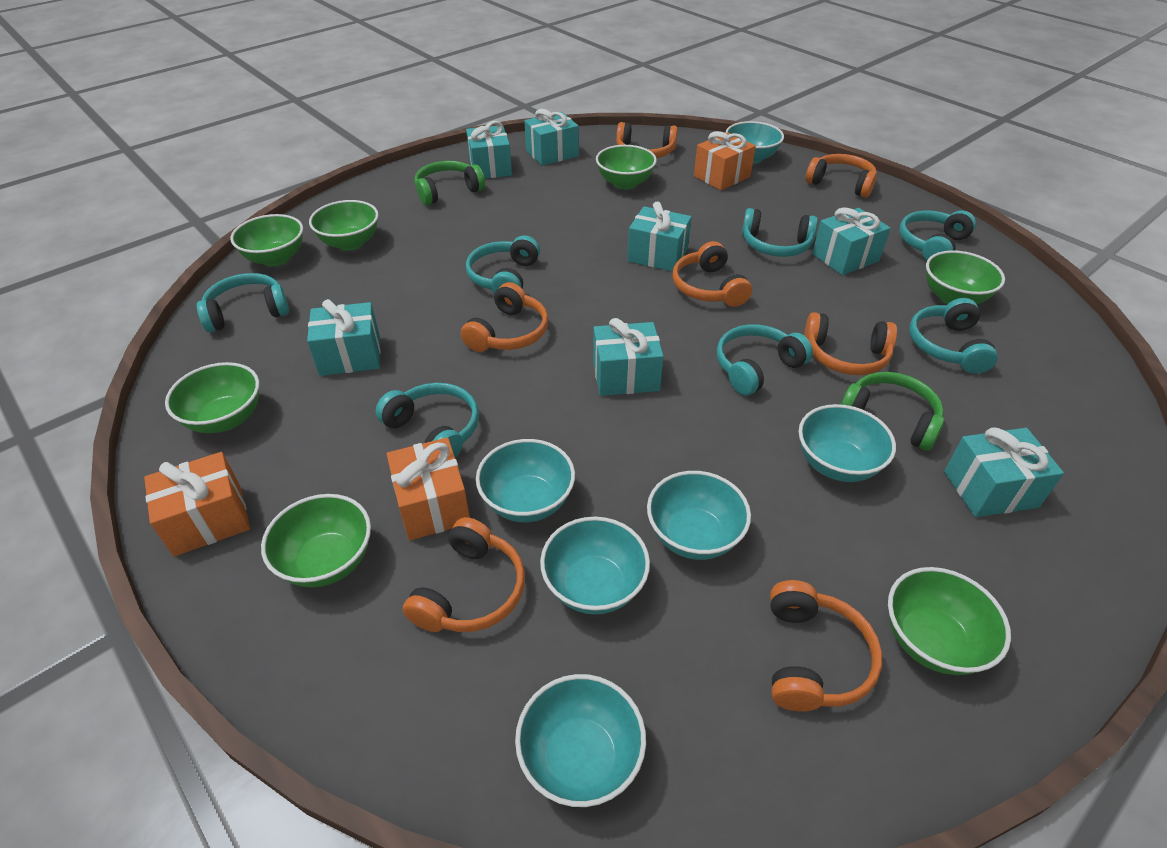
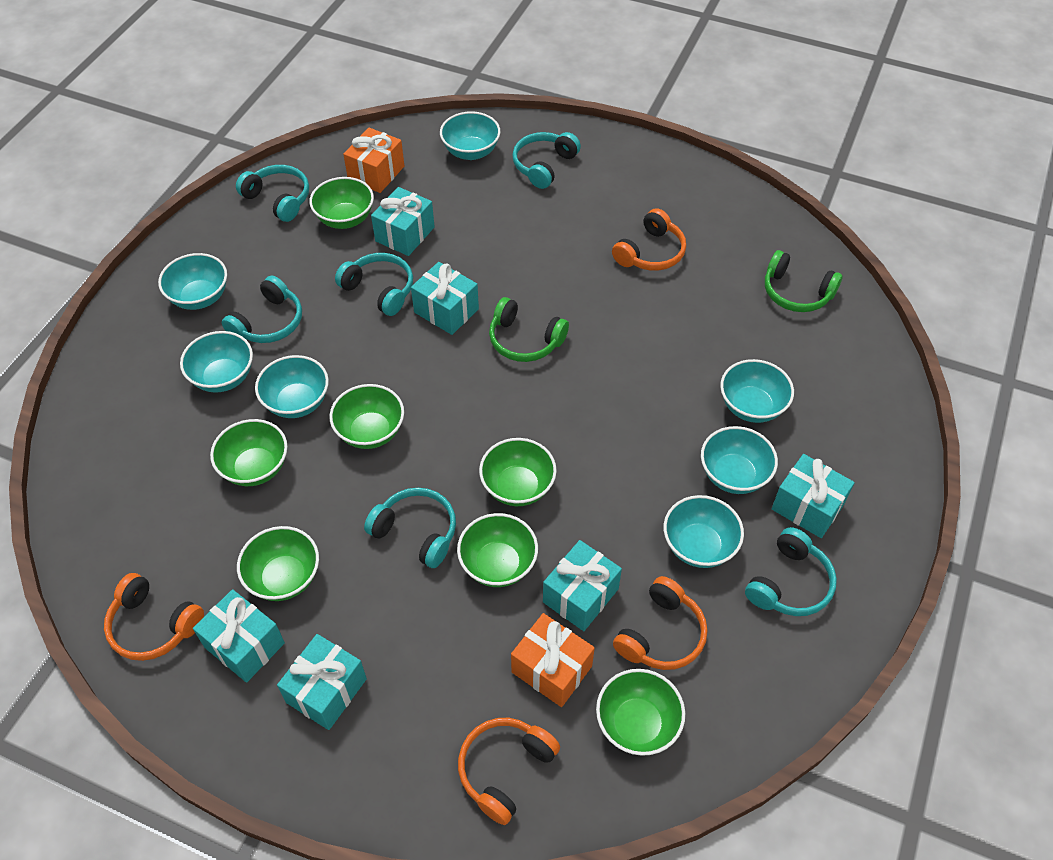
orange gift: 3 -> 2
orange headphones: 7 -> 4
turquoise bowl: 6 -> 7
turquoise gift: 7 -> 6
turquoise headphones: 7 -> 6

